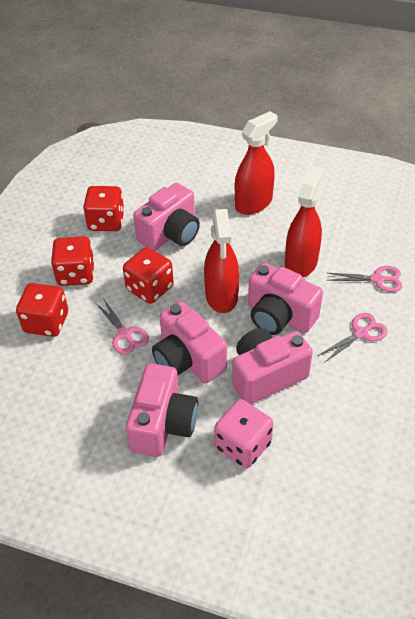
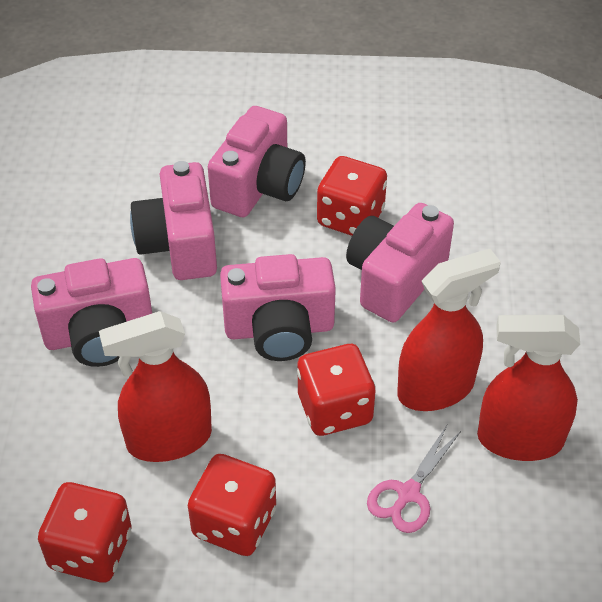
pink dice: 1 -> 0
pink scissors: 3 -> 1

